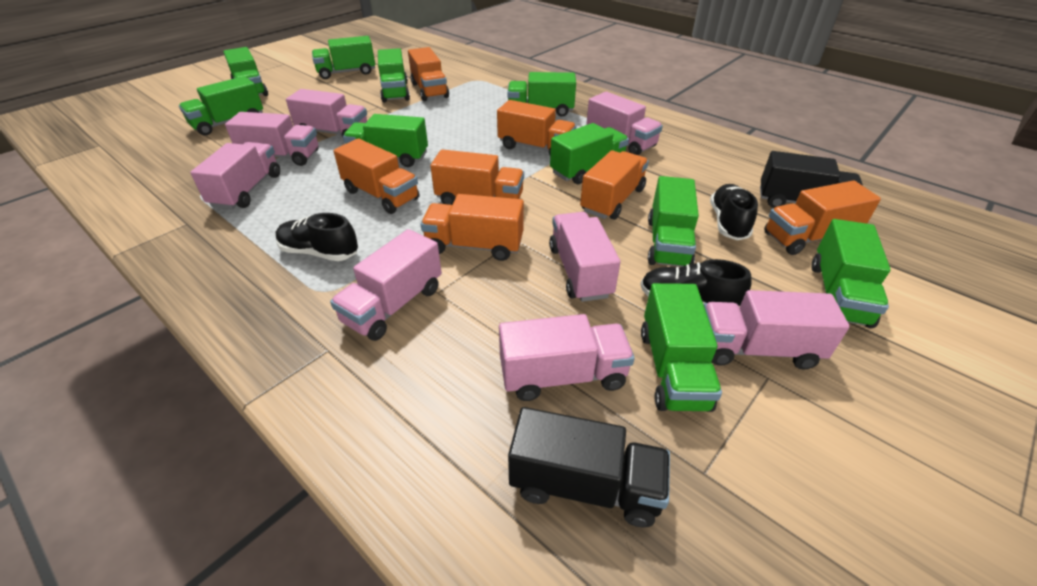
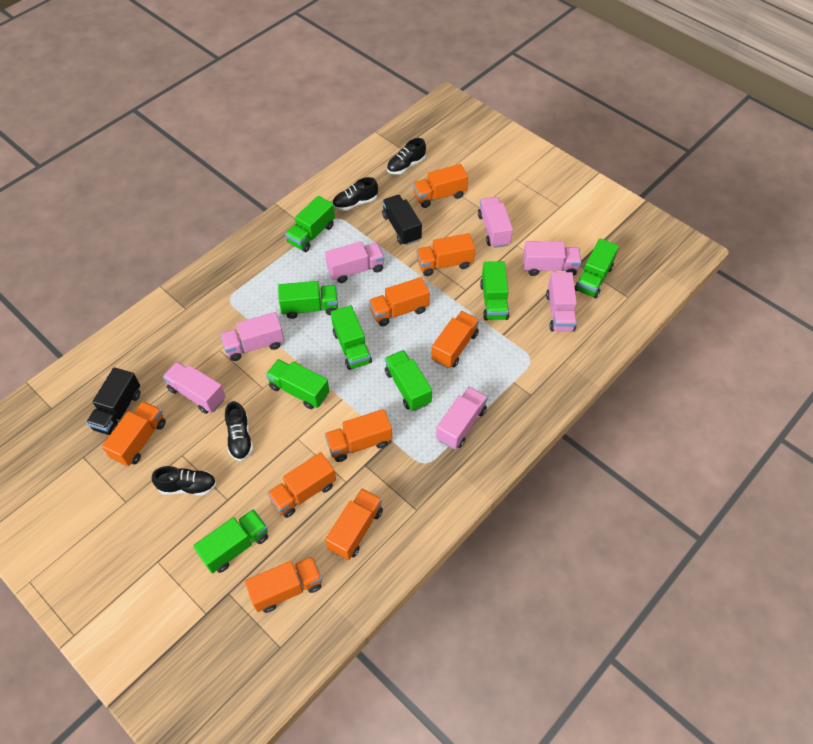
black shoe: 3 -> 4
green truck: 10 -> 8
orange truck: 7 -> 9
pink truck: 8 -> 7

